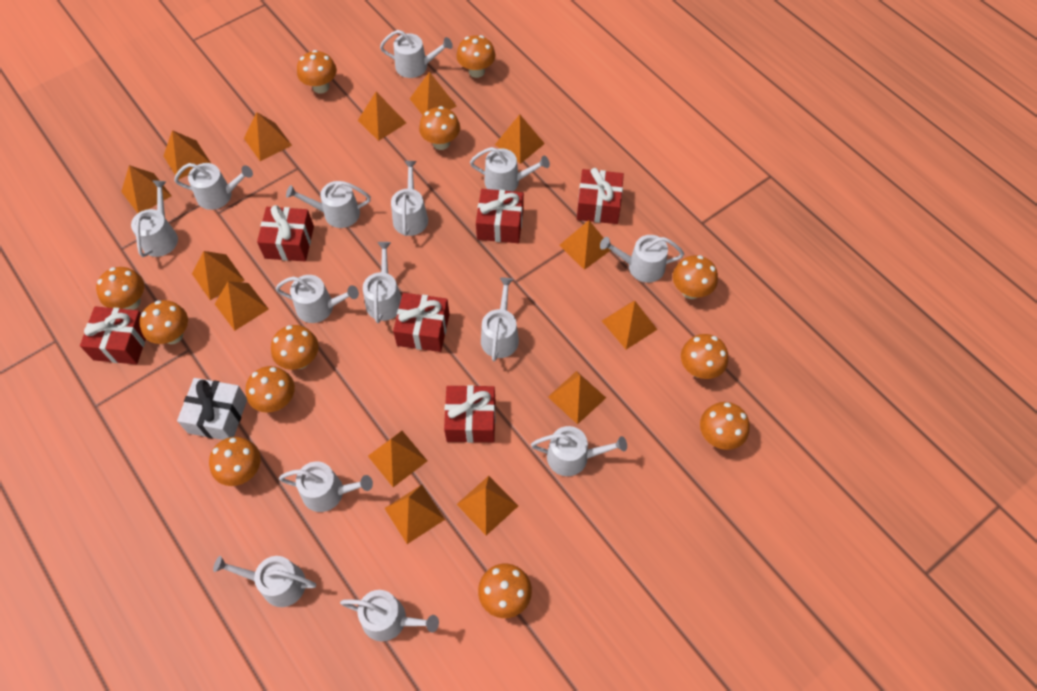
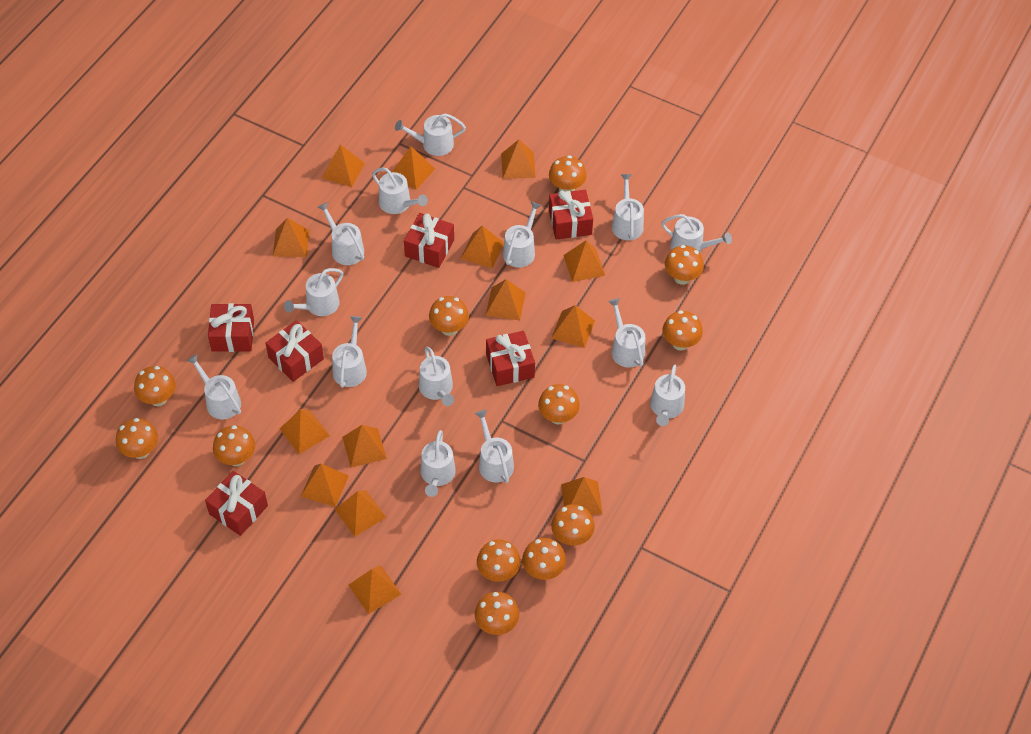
white gift: 1 -> 0

